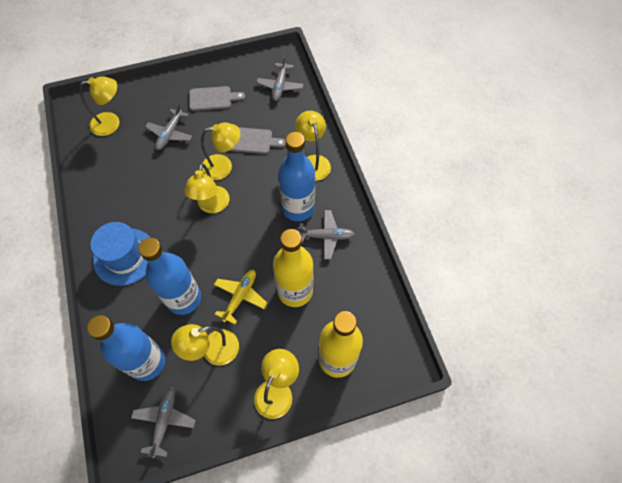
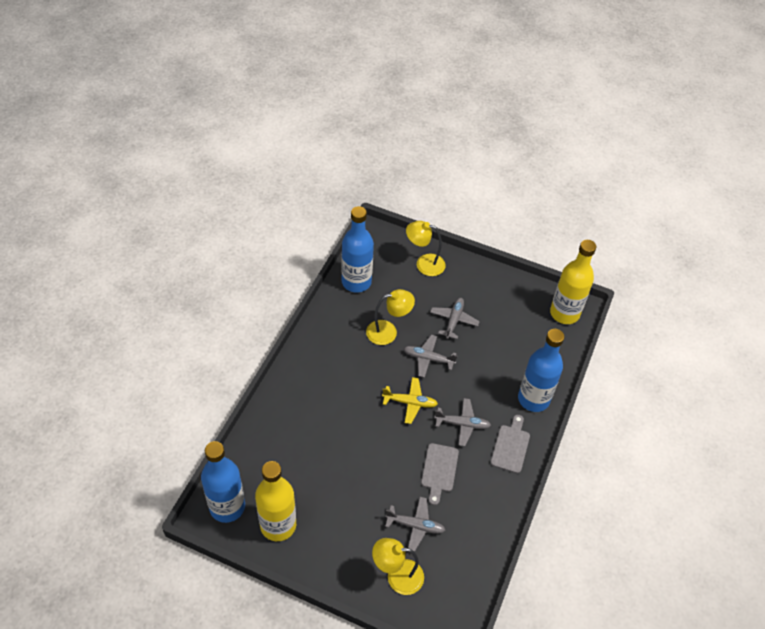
blue hat: 1 -> 0
yellow lamp: 6 -> 3

